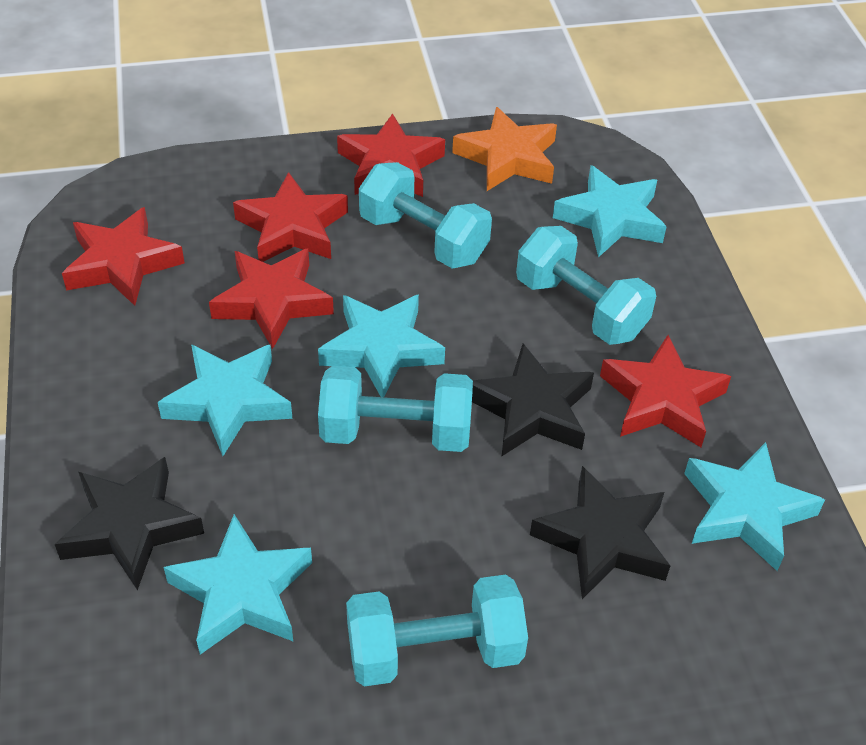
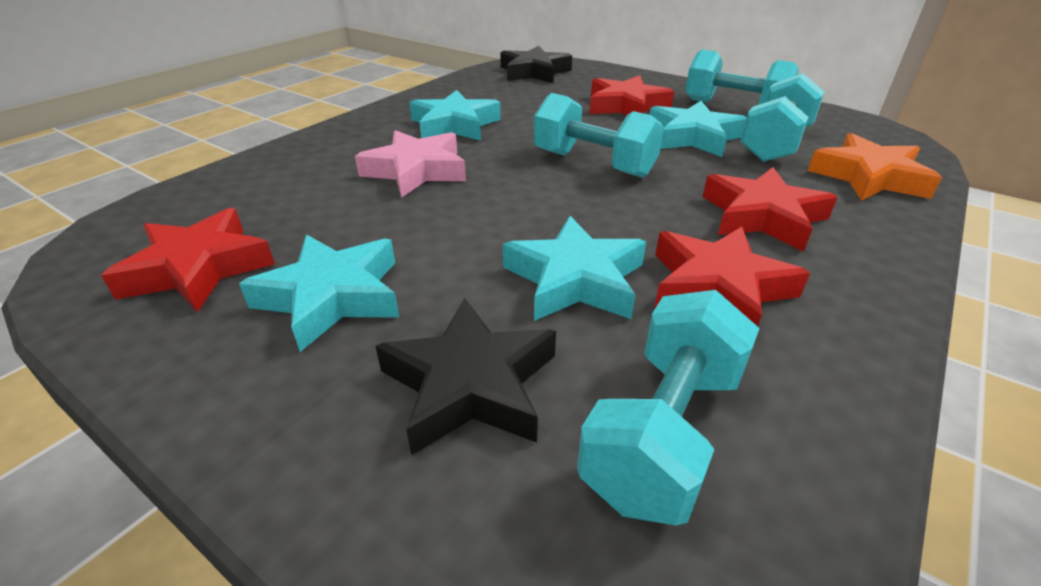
black star: 3 -> 2
pink star: 0 -> 1
red star: 5 -> 4
turquoise star: 5 -> 4

